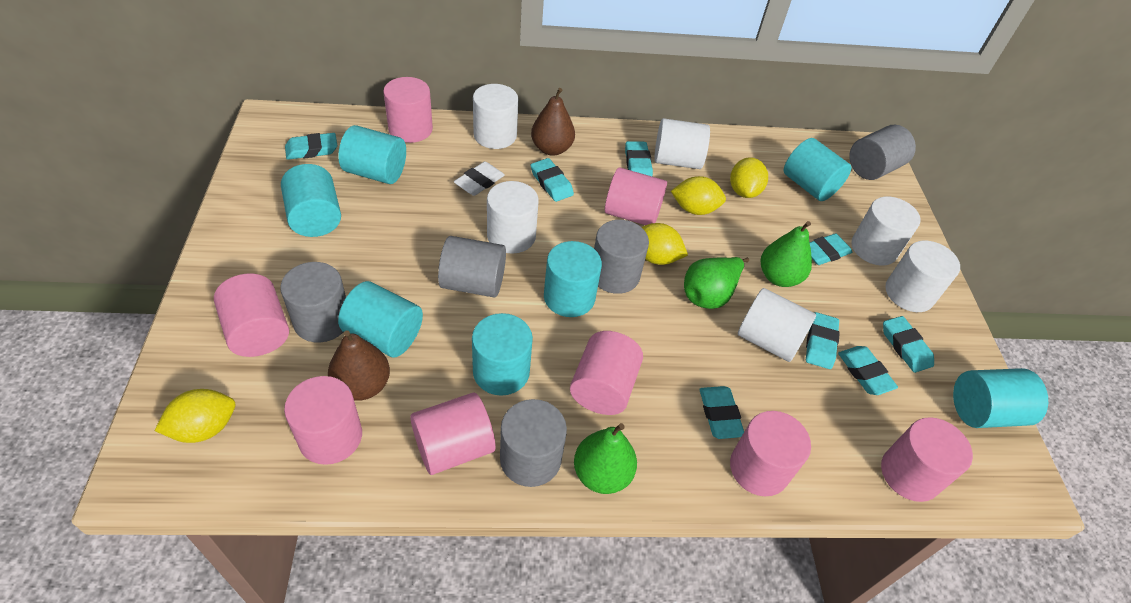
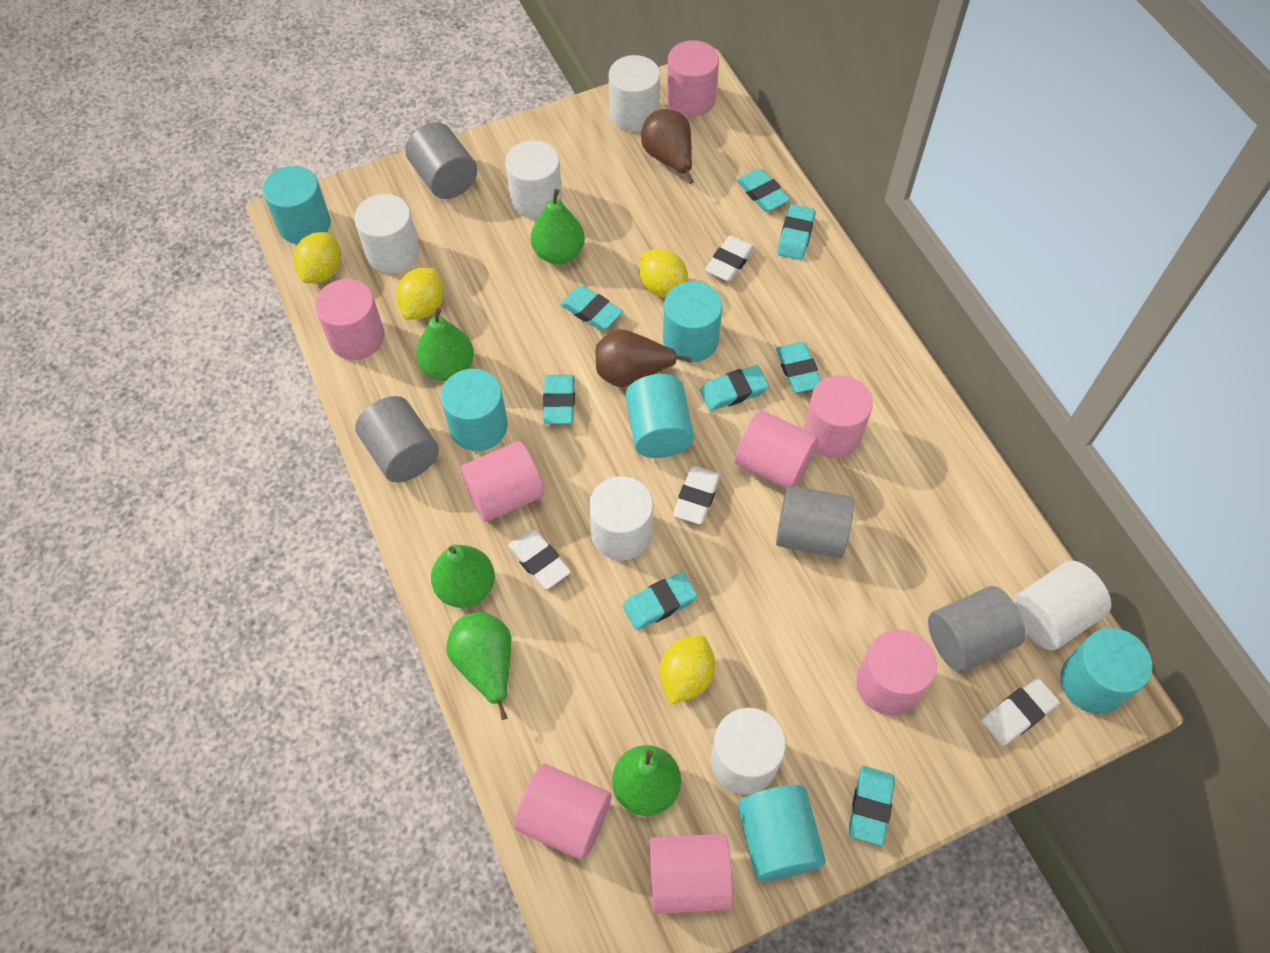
green pear: 3 -> 5
grey cylinder: 5 -> 4
turquoise cylinder: 7 -> 6
white eraser: 1 -> 4

